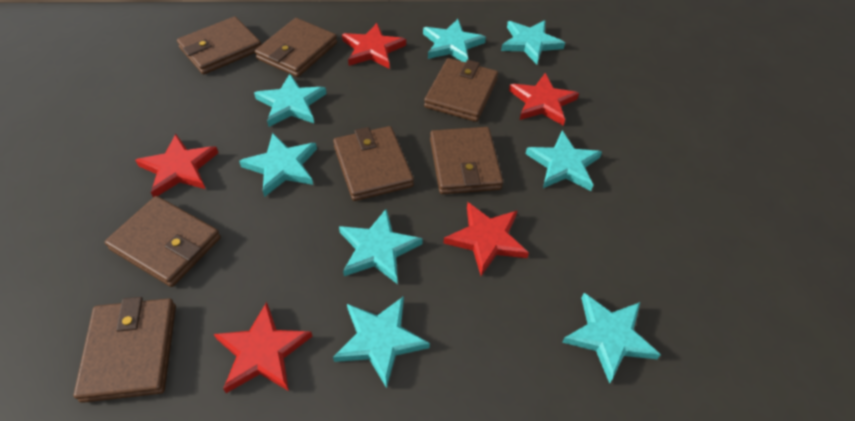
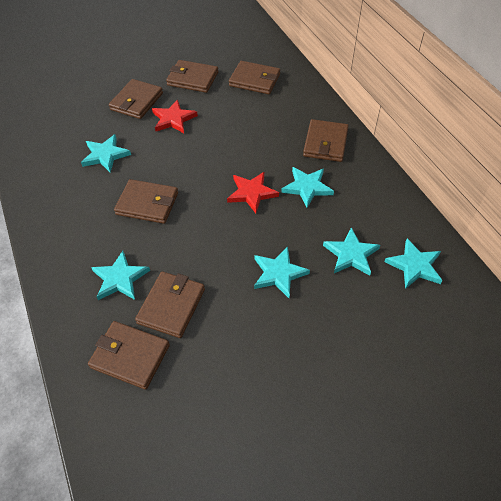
red star: 5 -> 2
turquoise star: 8 -> 6

